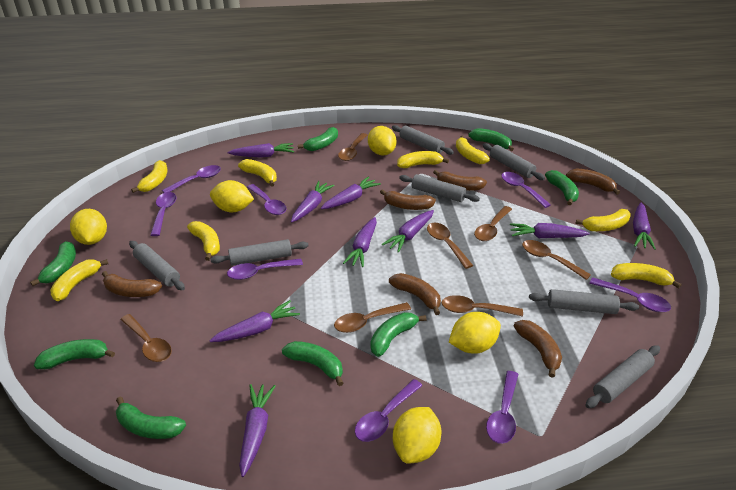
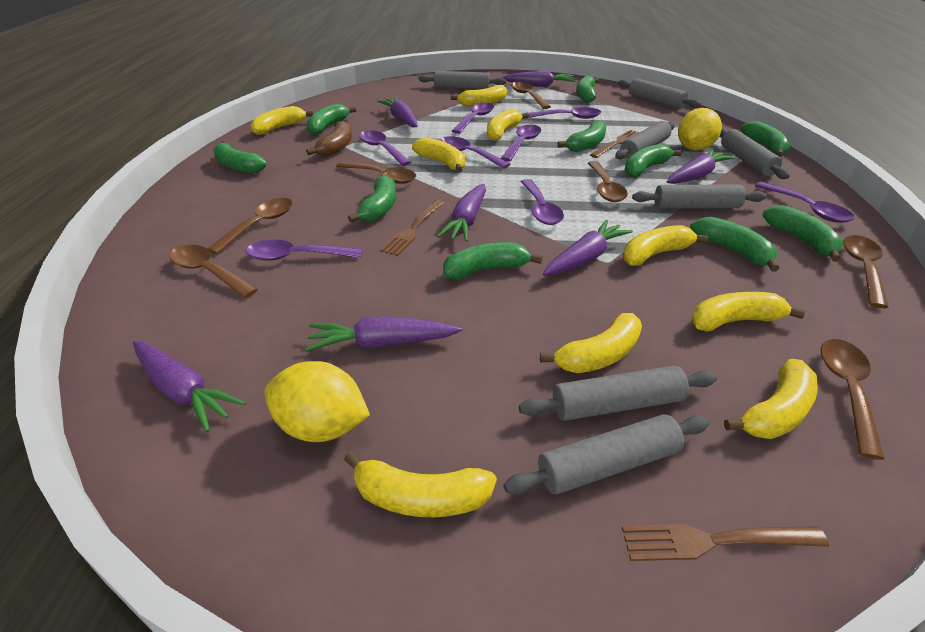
brown banana: 6 -> 1
brown fork: 0 -> 3
green banana: 8 -> 10
purple carrot: 9 -> 7
yellow banana: 8 -> 9
yellow lemon: 5 -> 2

